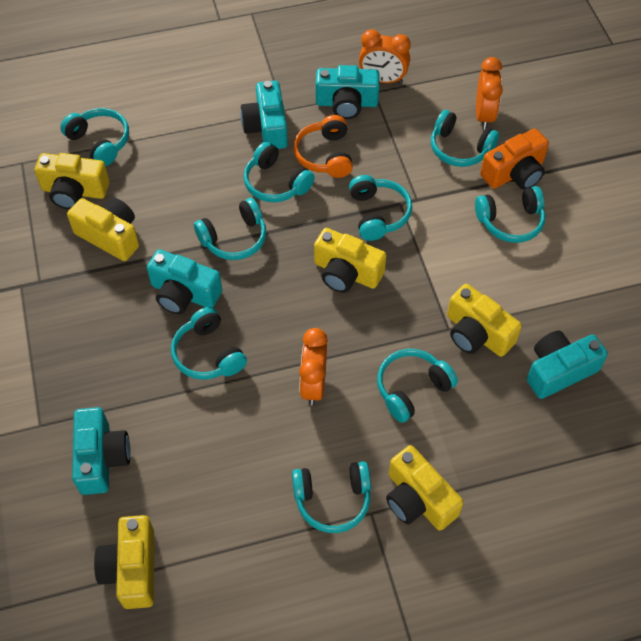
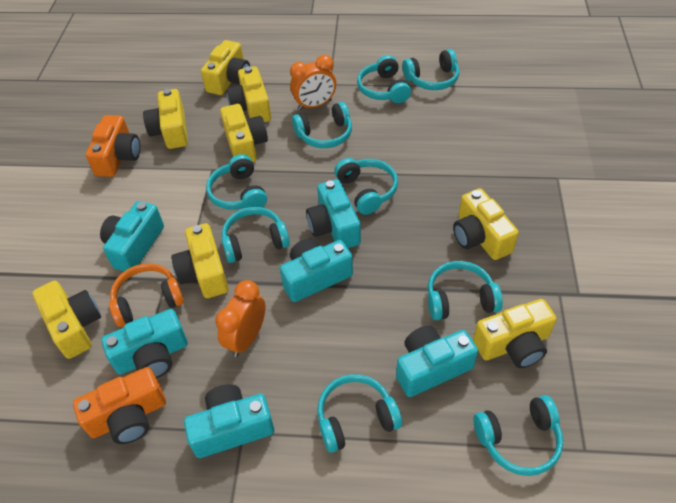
orange camera: 1 -> 2
orange clock: 3 -> 2
turquoise camera: 5 -> 6
yellow camera: 6 -> 8

